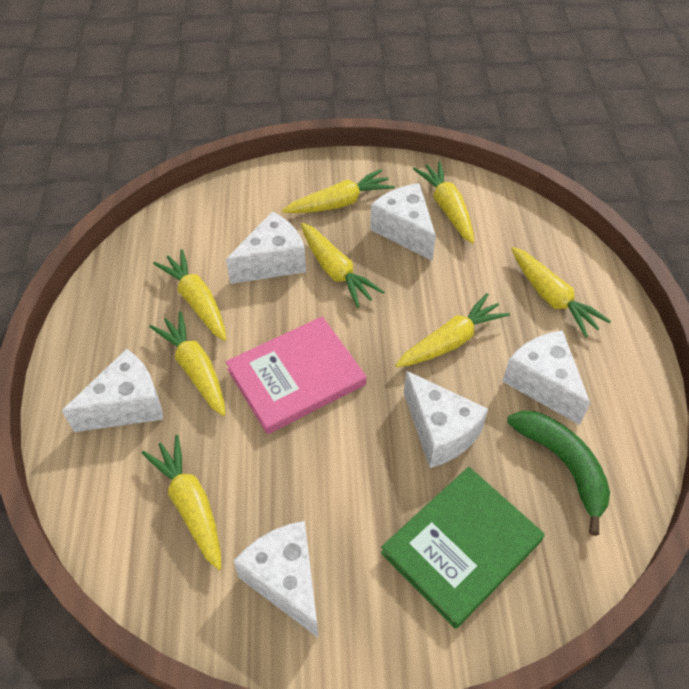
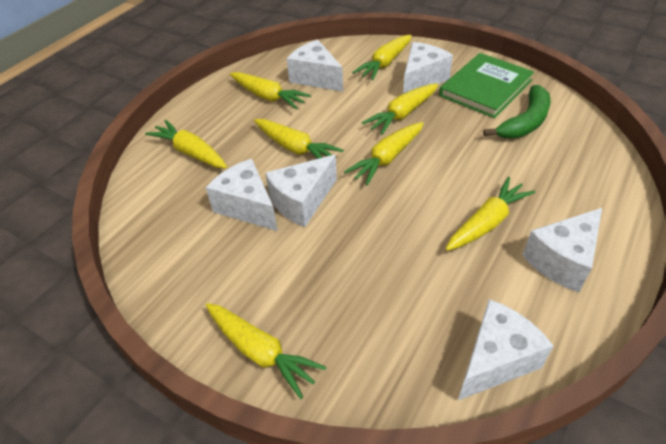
pink book: 1 -> 0

